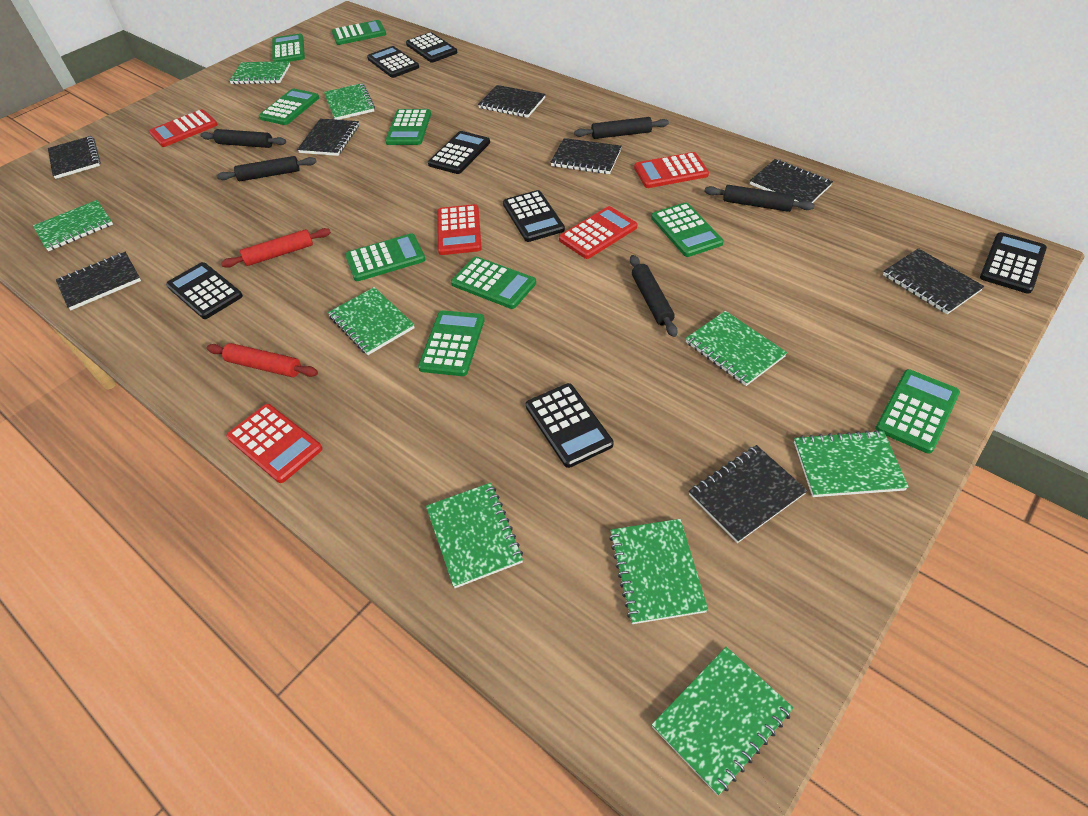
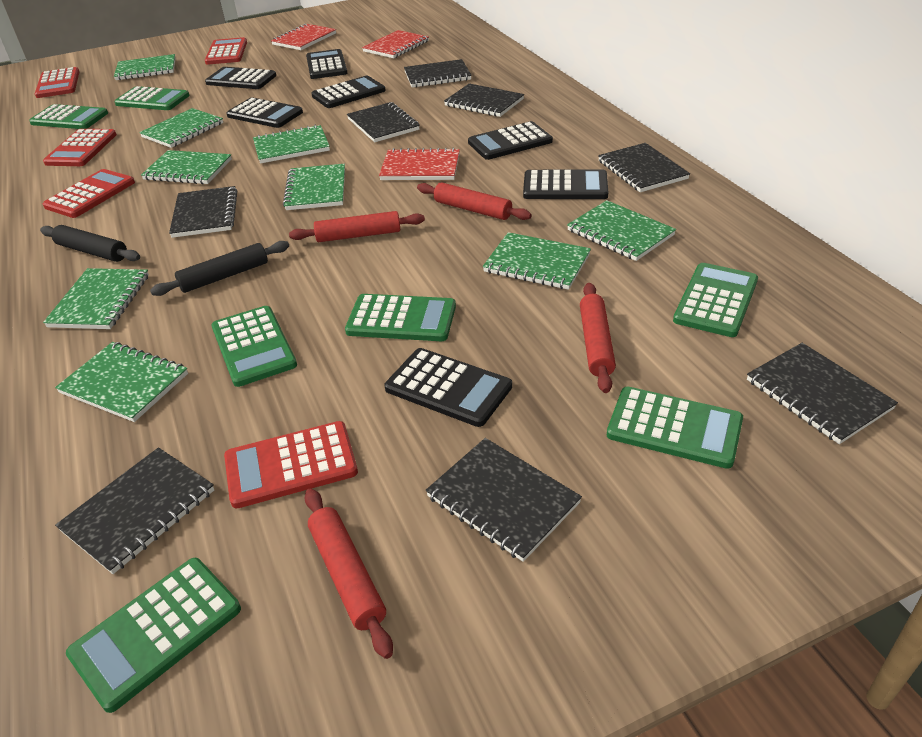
black rolling pin: 5 -> 2
green calculator: 9 -> 7
red notebook: 0 -> 3
red rolling pin: 2 -> 4

